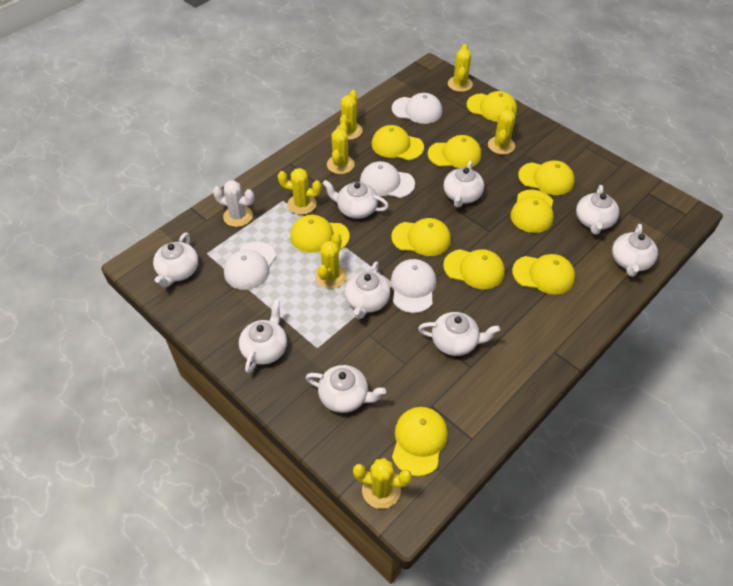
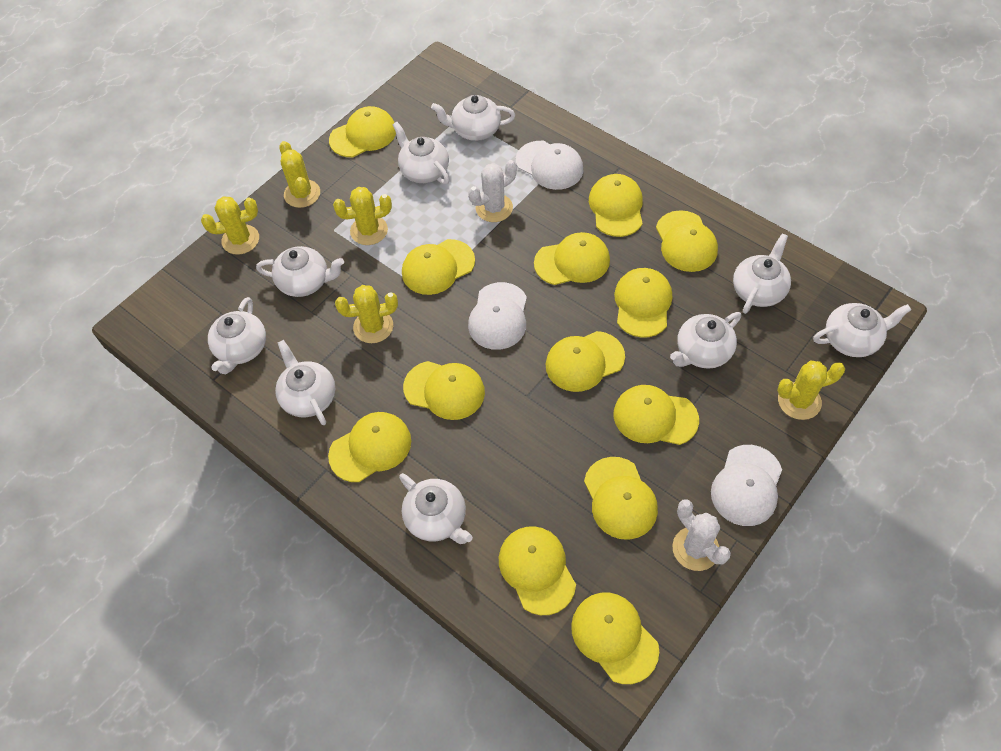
white cactus: 1 -> 2
white cap: 4 -> 3
yellow cactus: 7 -> 5
yellow cap: 10 -> 13

